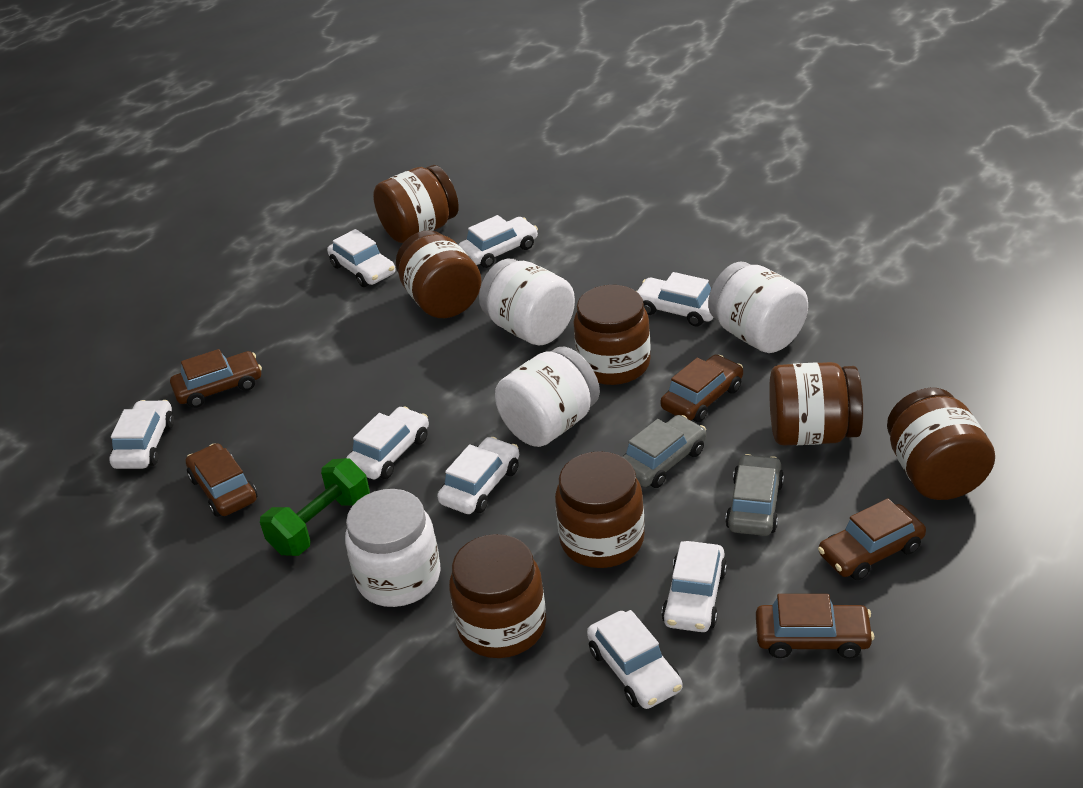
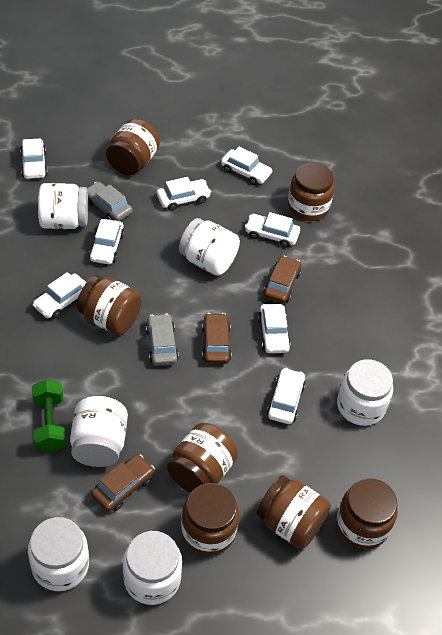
brown car: 5 -> 3
white jar: 4 -> 6

